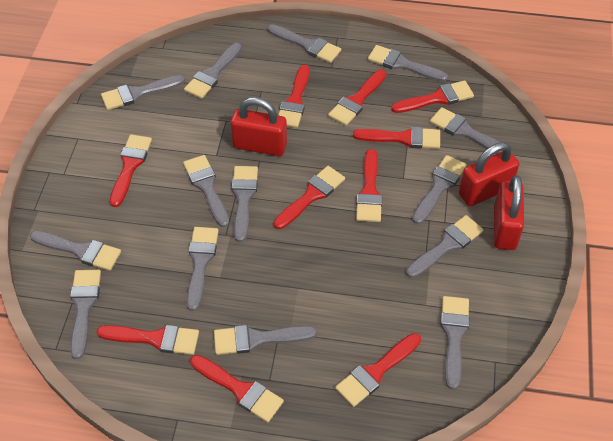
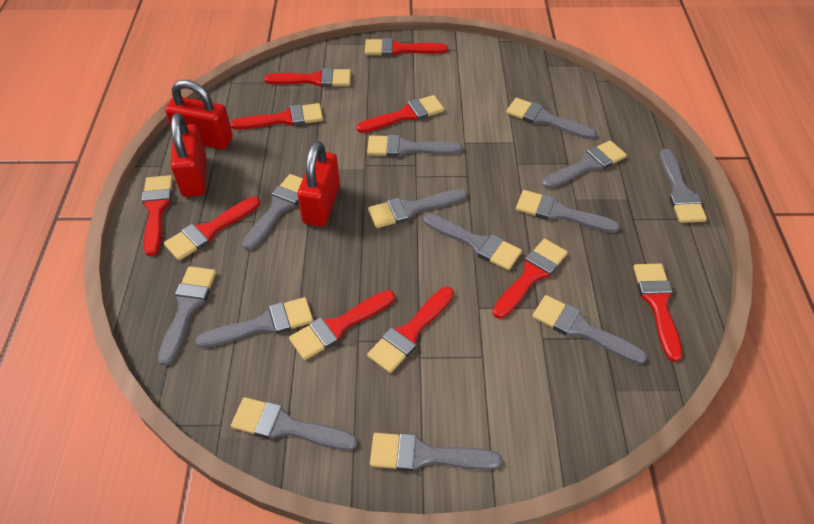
grey brush: 14 -> 13

